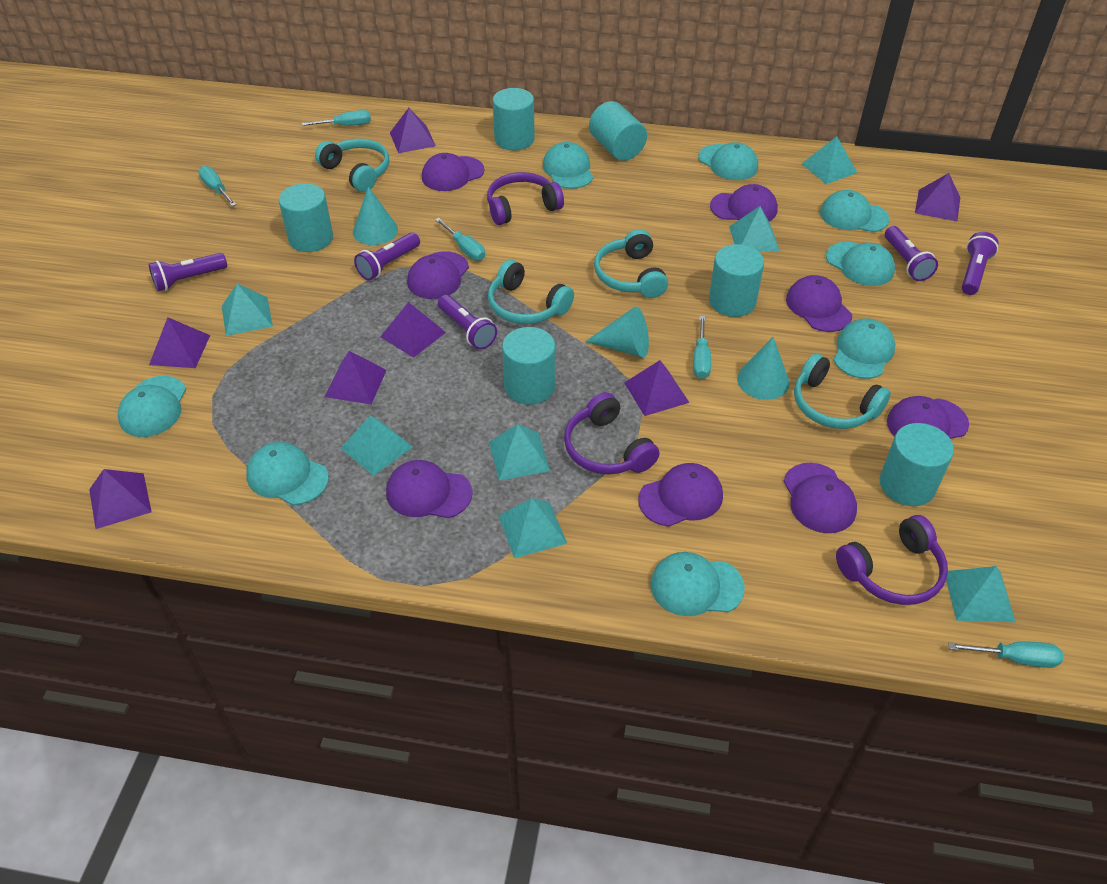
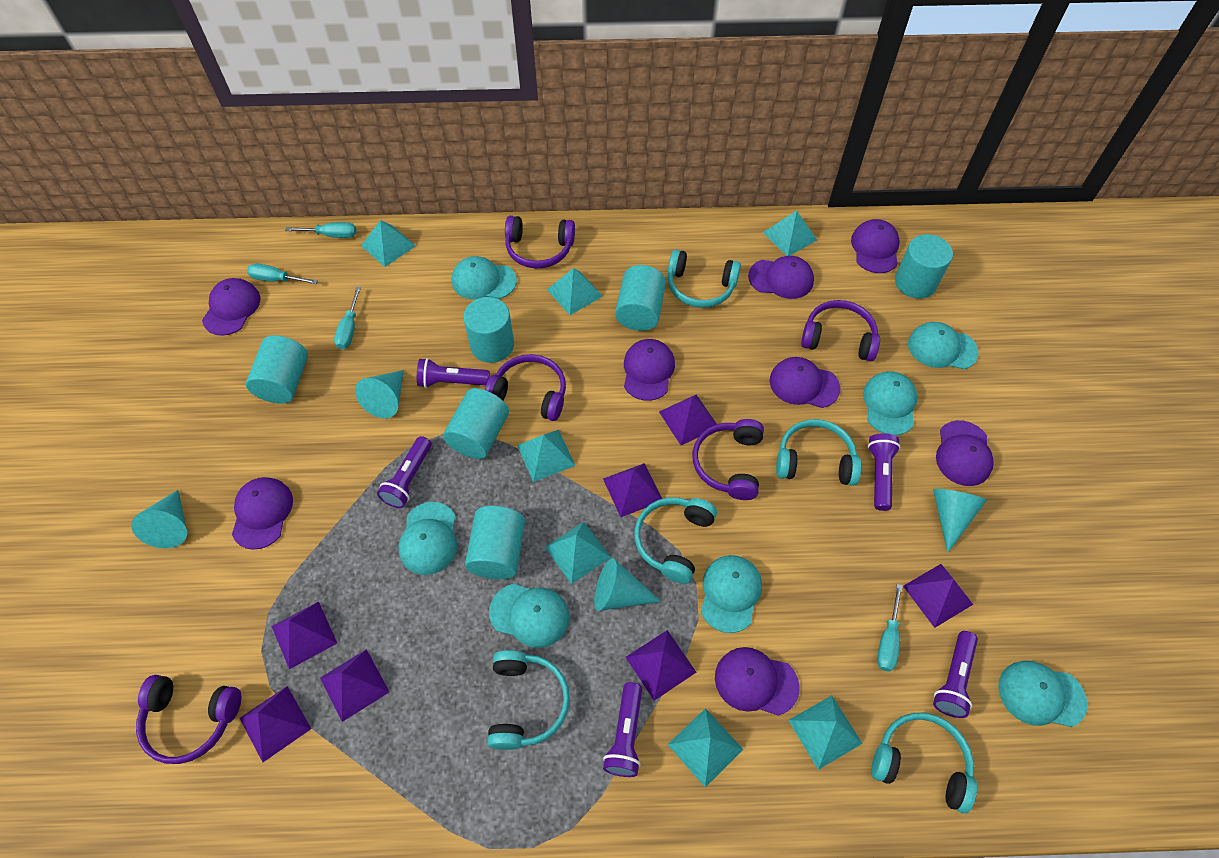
purple headphones: 3 -> 5
turquoise cap: 8 -> 7
turquoise cone: 3 -> 4
turquoise headphones: 4 -> 5
turquoise screwdriver: 5 -> 4

